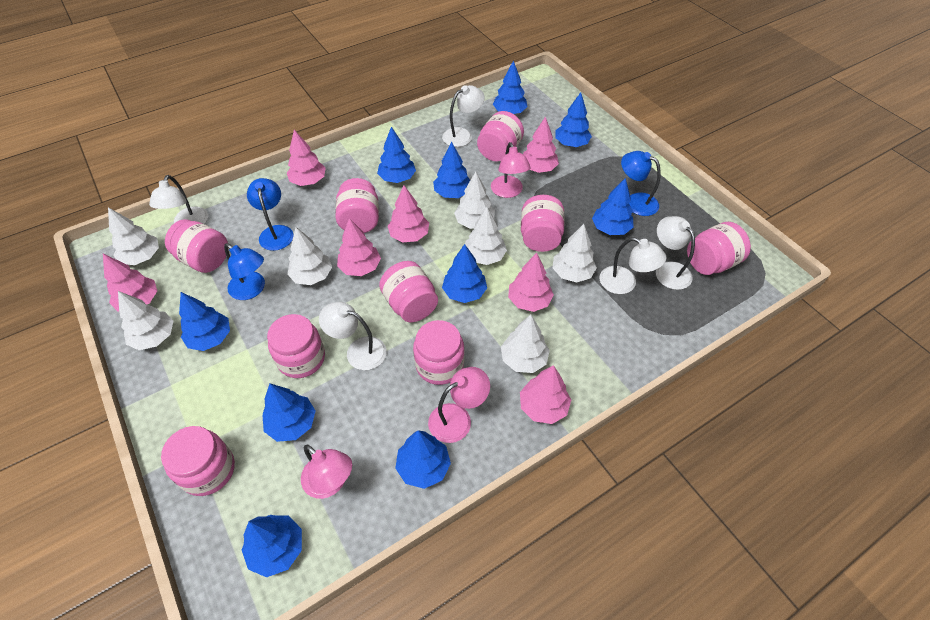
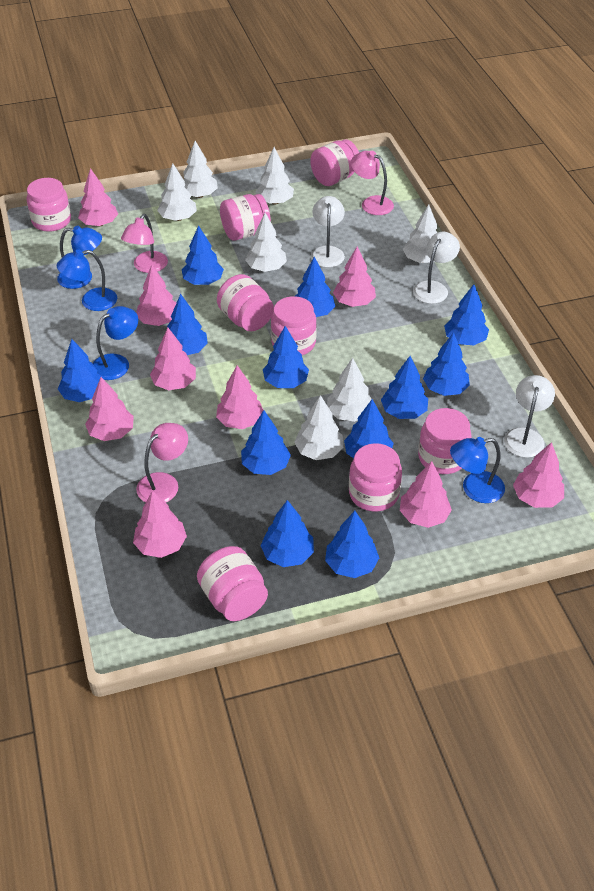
blue lamp: 3 -> 4
blue tree: 10 -> 12
pink jar: 9 -> 8
pink tree: 7 -> 9
white lamp: 5 -> 3

